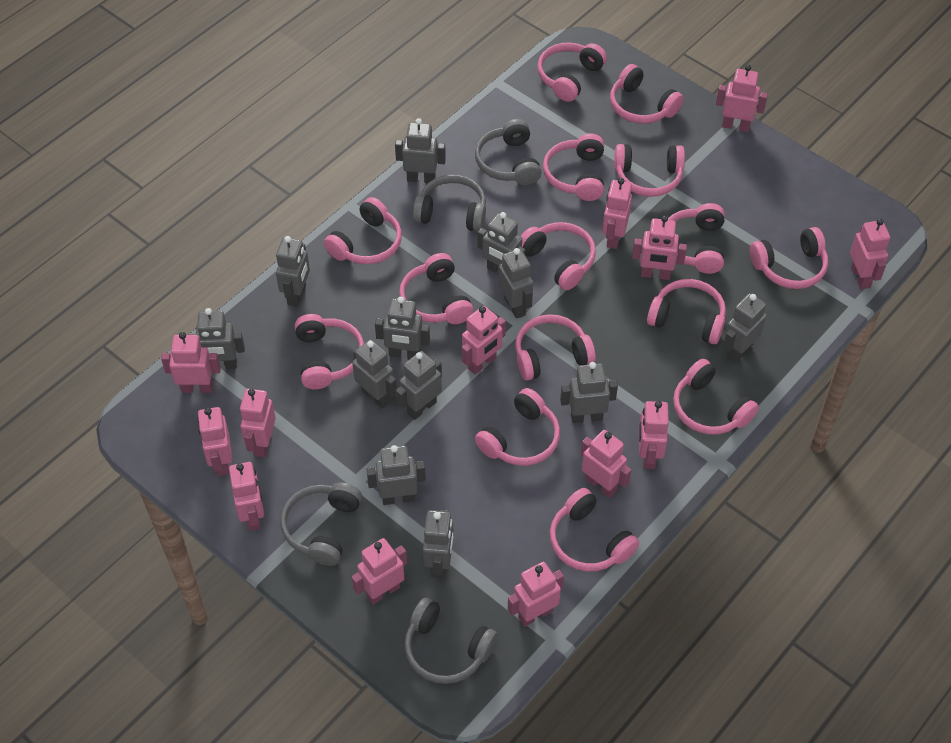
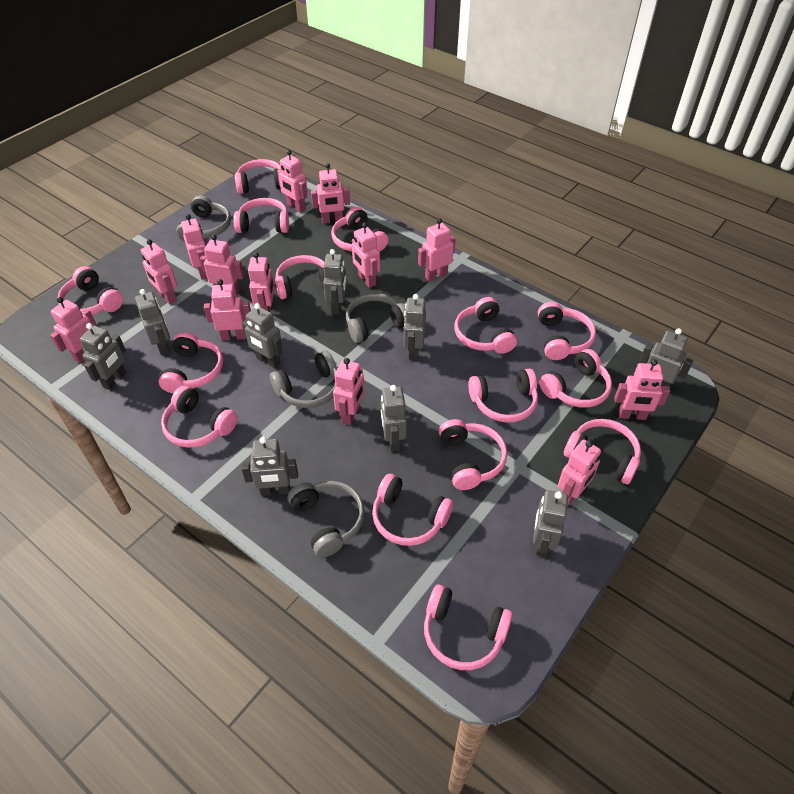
grey robot: 12 -> 9

